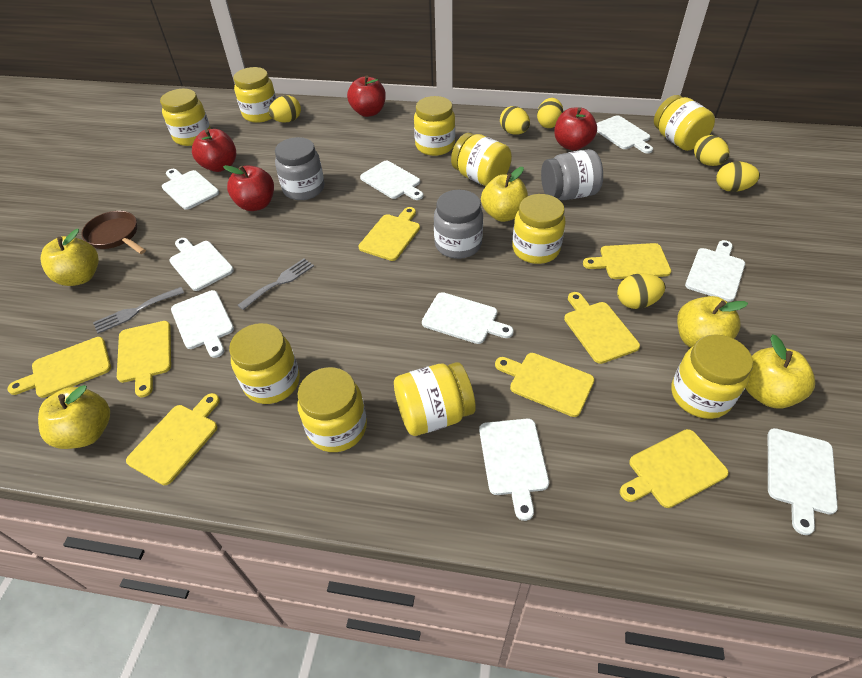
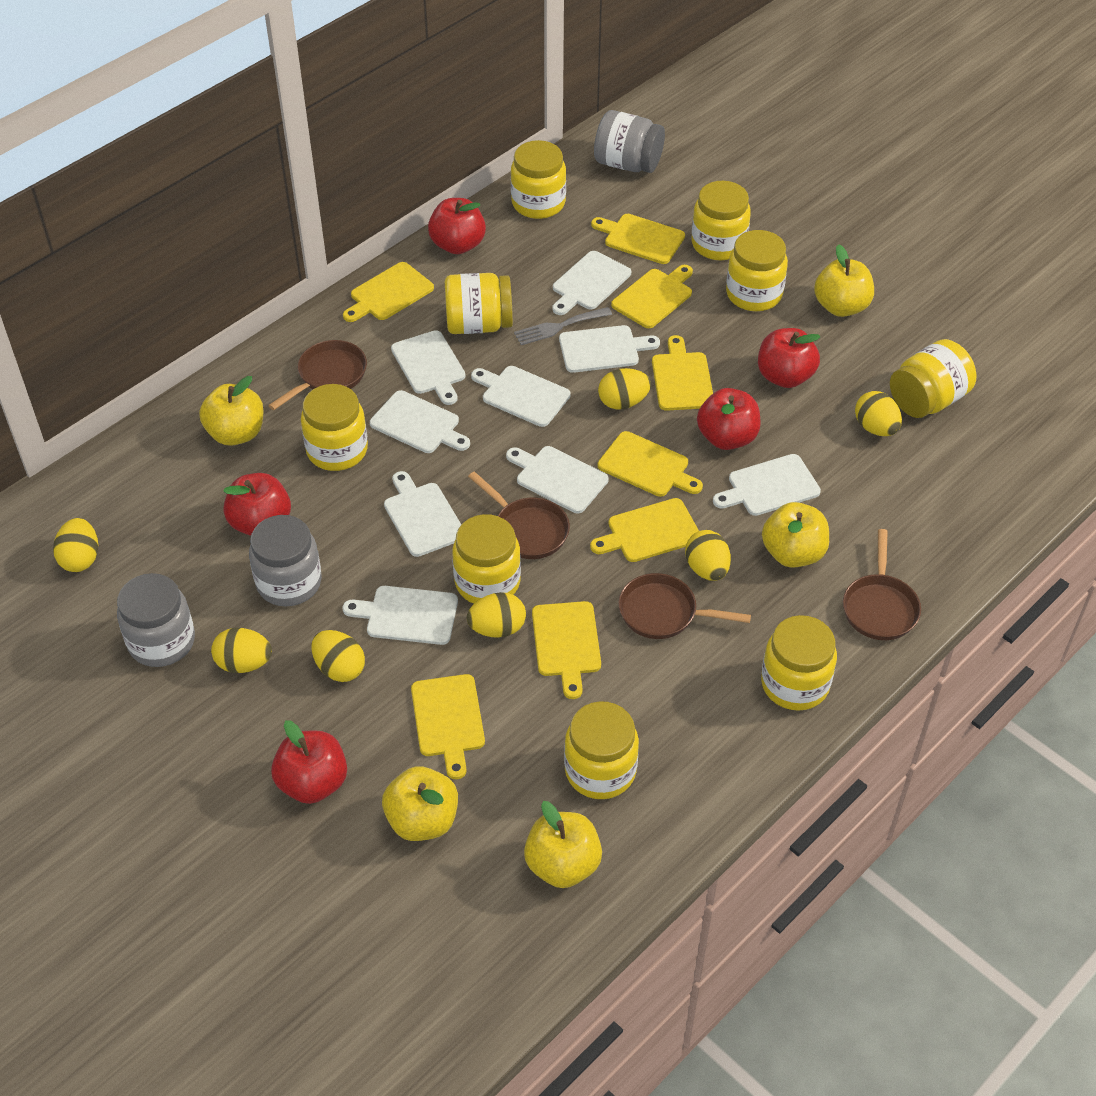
brown pan: 1 -> 4
grey fork: 2 -> 1
red apple: 4 -> 5
yellow egg: 6 -> 7
yellow jar: 10 -> 9

